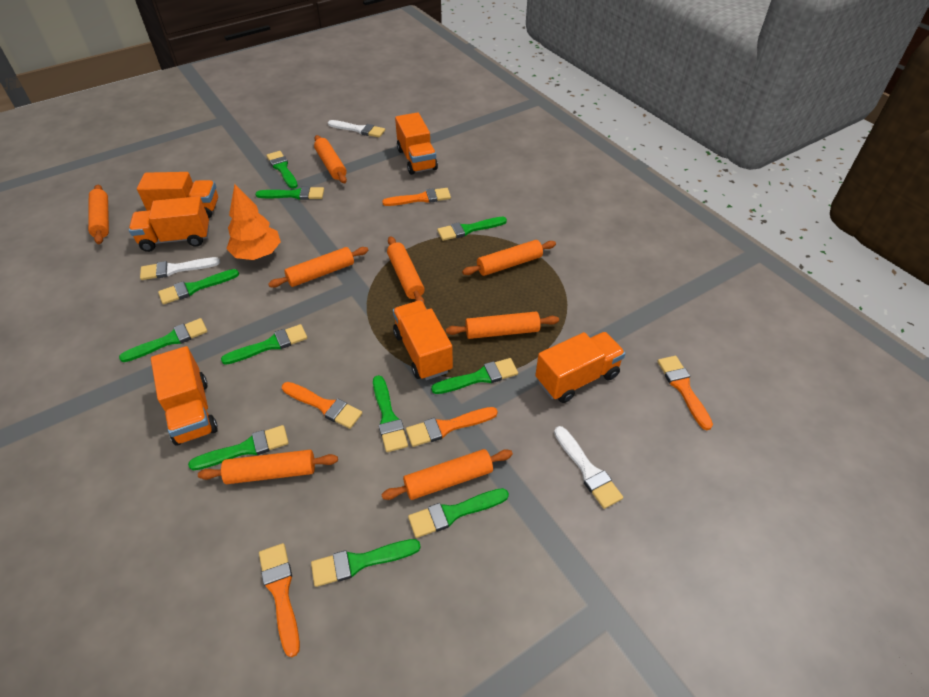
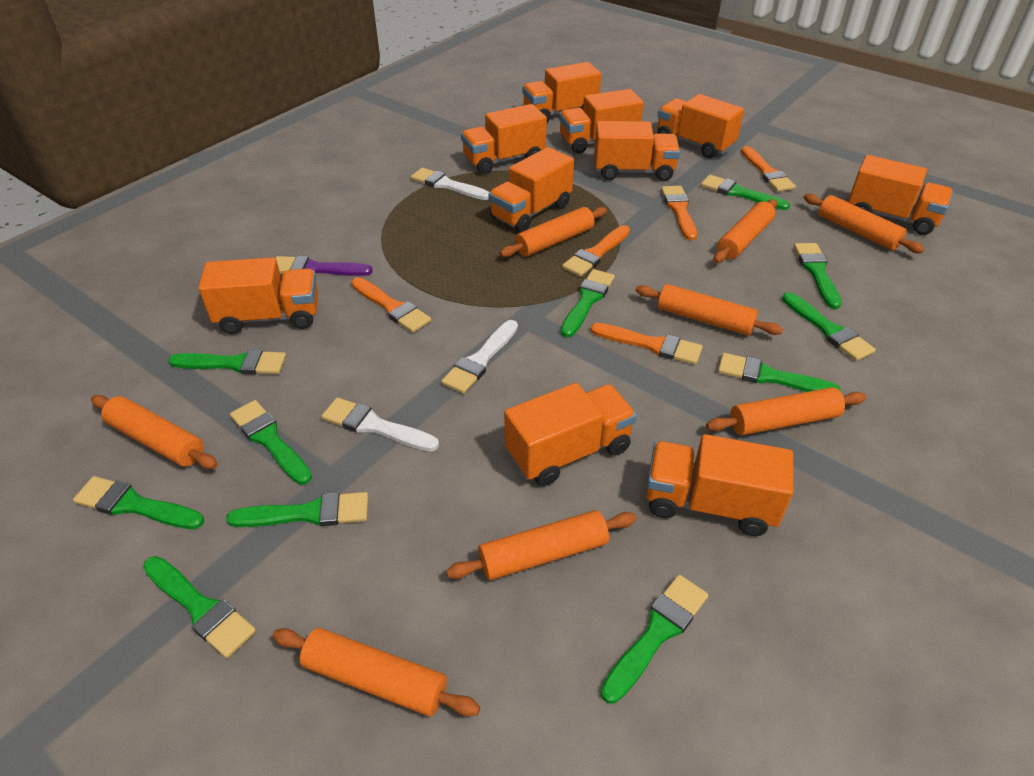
orange tree: 1 -> 0
orange truck: 6 -> 10
purple brush: 0 -> 1

